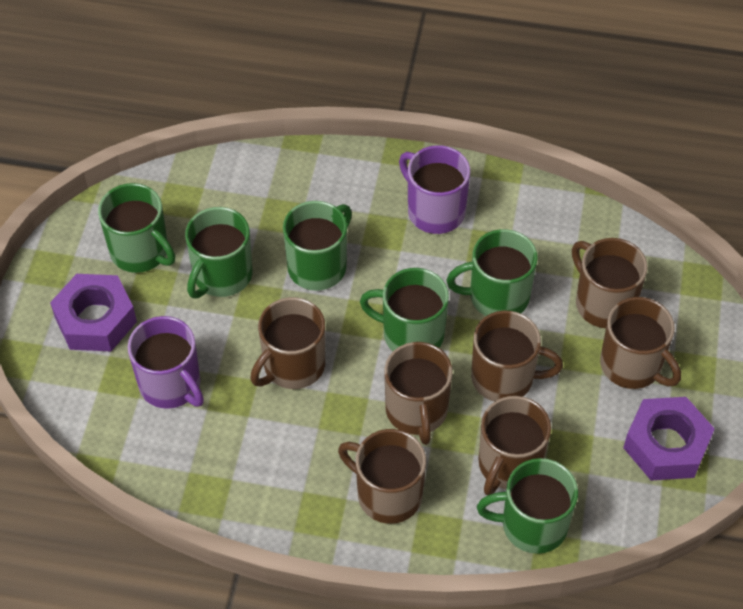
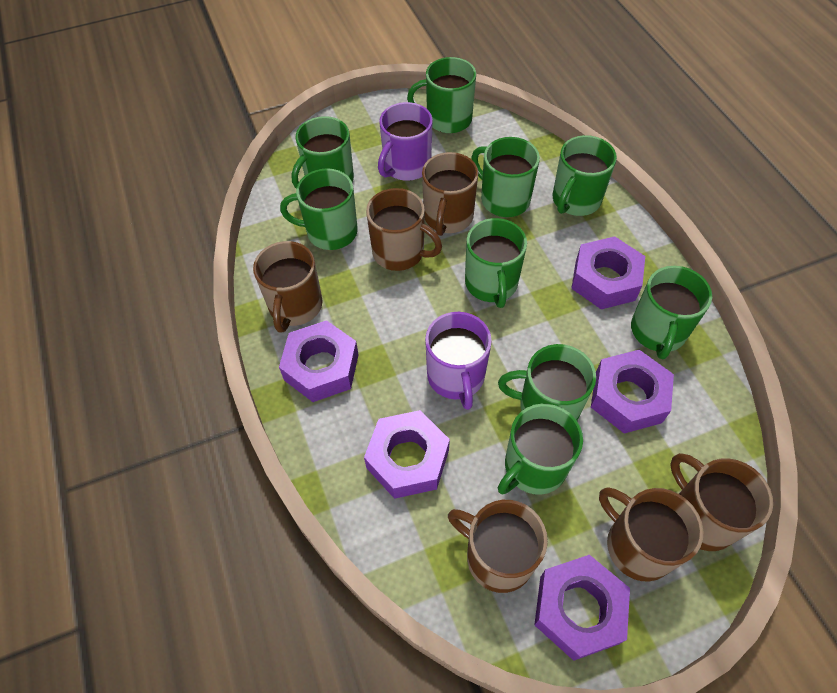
brown mug: 7 -> 6
green mug: 6 -> 9
purple nut: 2 -> 5

